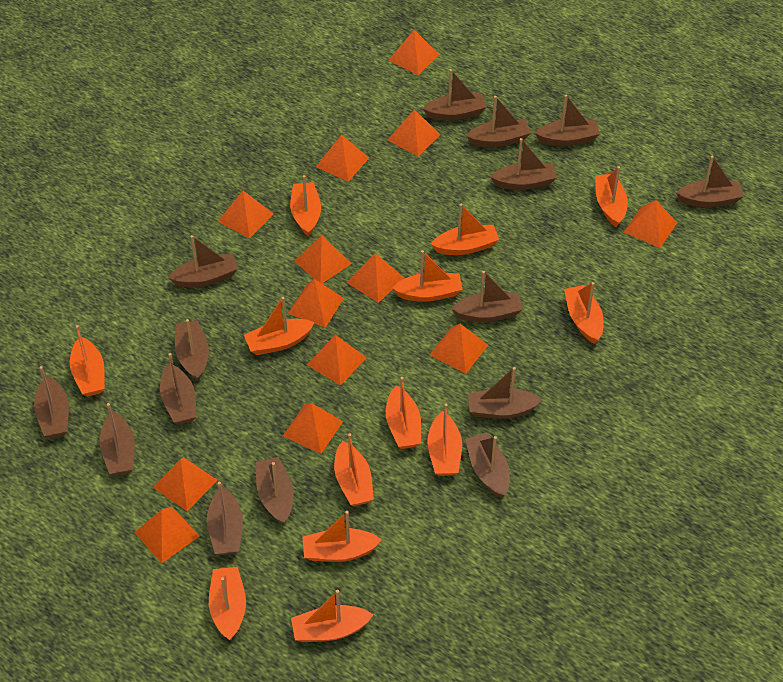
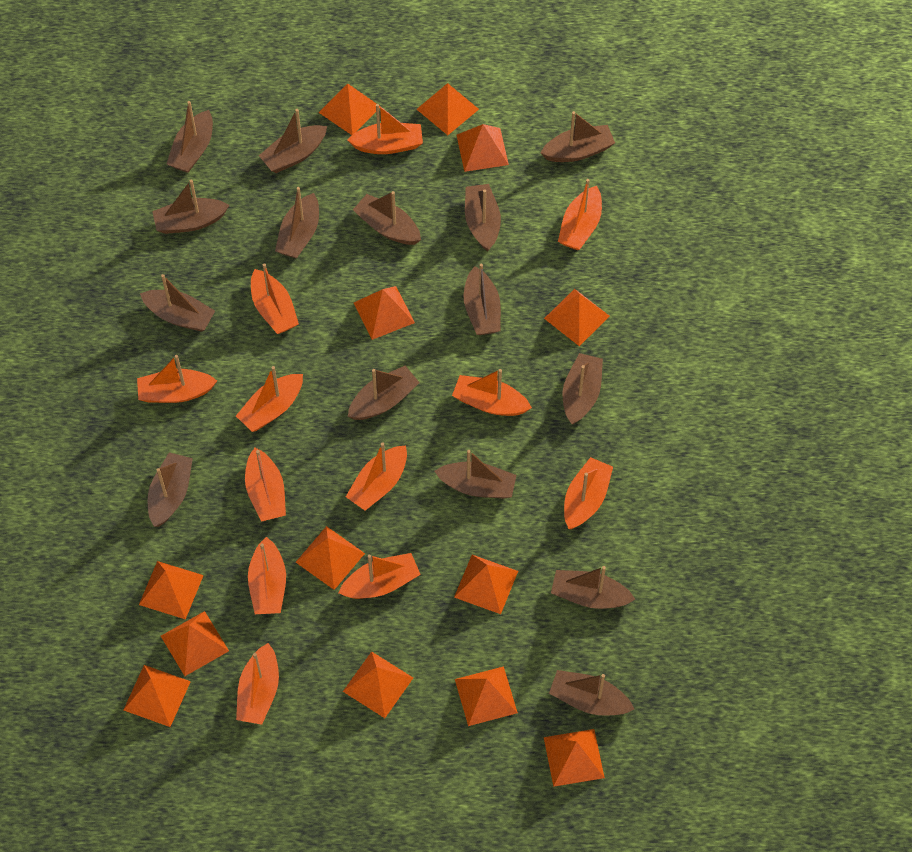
orange boat: 13 -> 12

